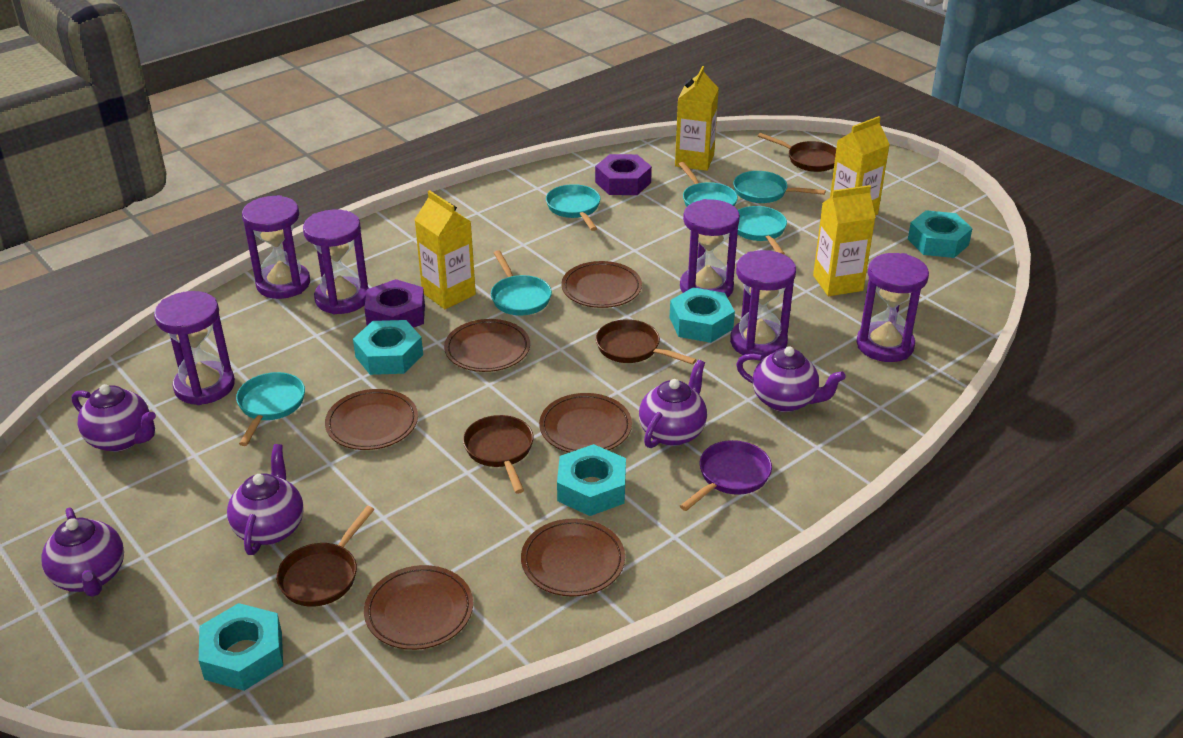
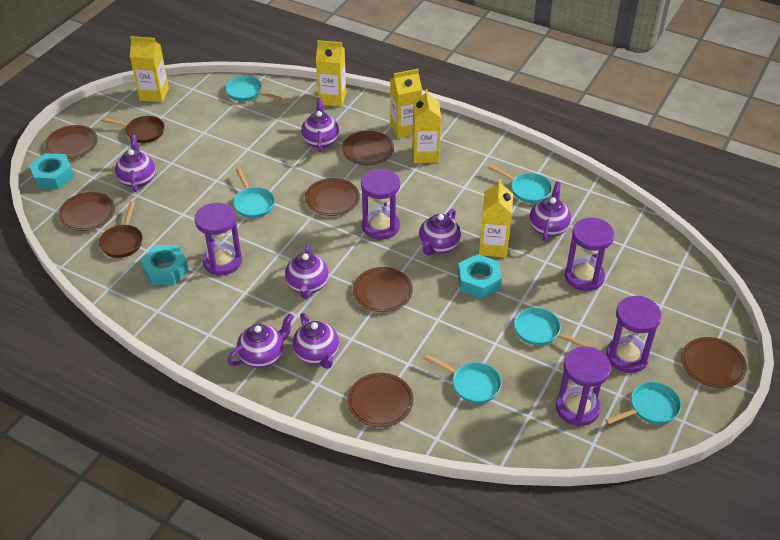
brown pan: 4 -> 2
brown plate: 6 -> 7
purple hourglass: 6 -> 5
purple nut: 2 -> 0
purple pan: 1 -> 0
purple teapot: 5 -> 7
turquoise nut: 5 -> 3
yellow carton: 4 -> 5

